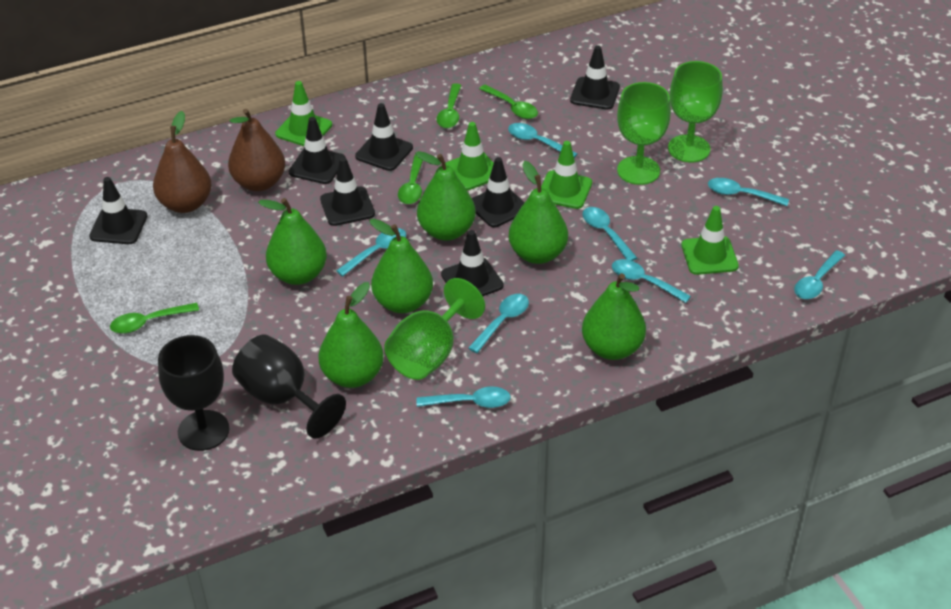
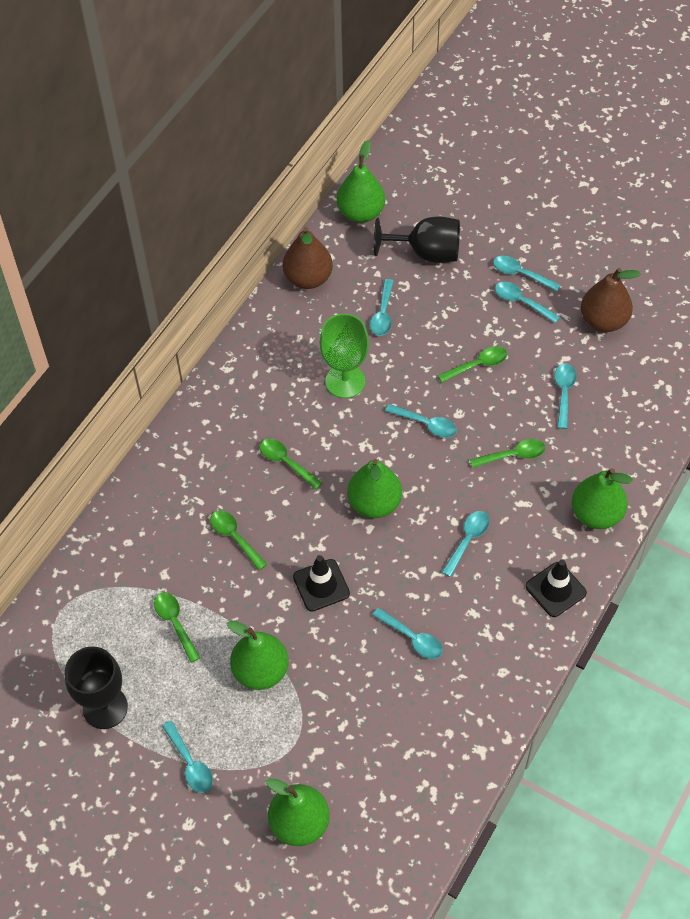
black traffic cone: 7 -> 2
green goblet: 3 -> 1
green pear: 6 -> 5
green spoon: 4 -> 5
green traffic cone: 4 -> 0

